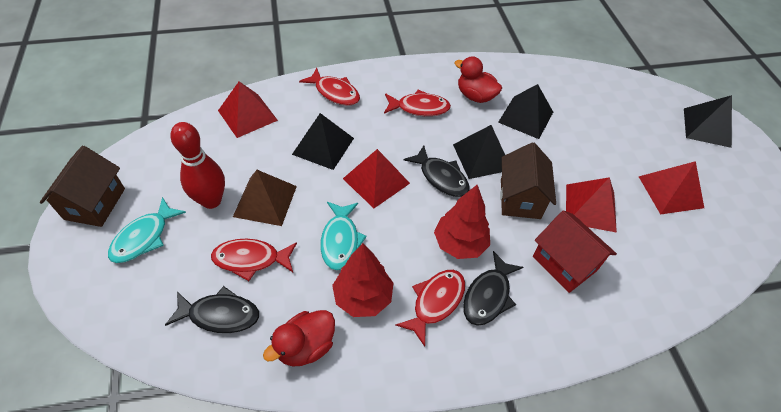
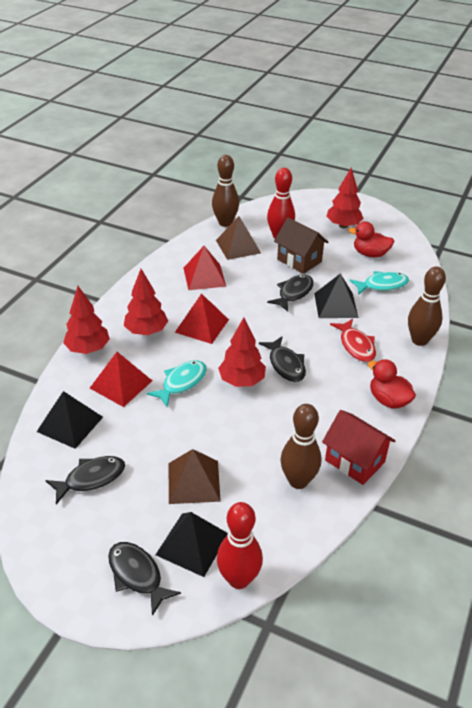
black fish: 3 -> 4
black pyramid: 4 -> 3
brown bowling pin: 0 -> 3
brown house: 2 -> 1
brown pyramid: 1 -> 2
red bowling pin: 1 -> 2
red fish: 4 -> 1
red pyramid: 4 -> 3
red tree: 2 -> 4

